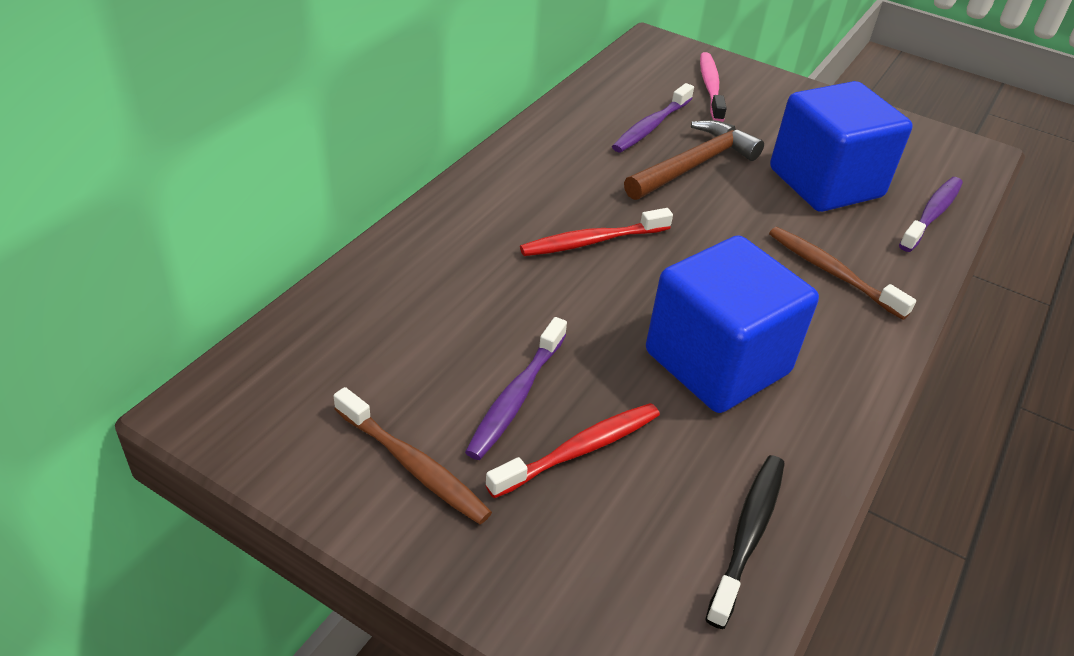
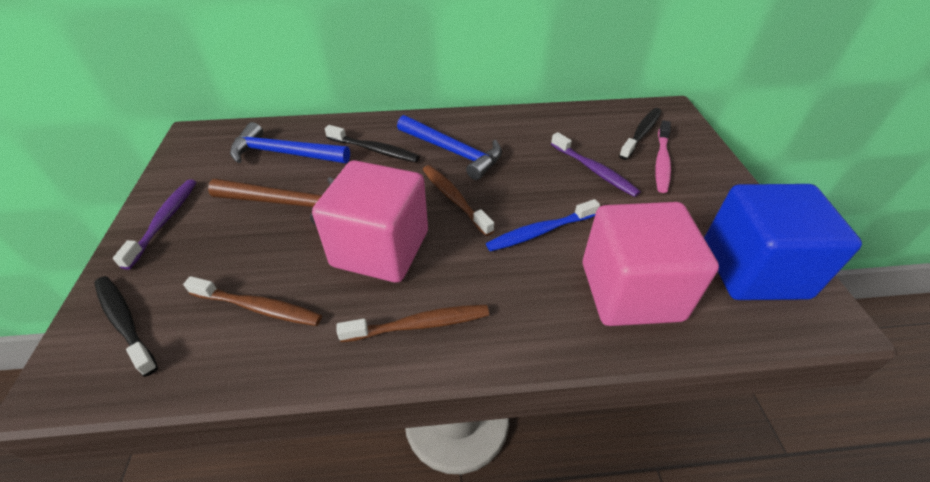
black toothbrush: 1 -> 3
blue cube: 2 -> 1
blue hammer: 0 -> 2
blue toothbrush: 0 -> 1
brown toothbrush: 2 -> 3
pink cube: 0 -> 2
purple toothbrush: 3 -> 2
red toothbrush: 2 -> 0

